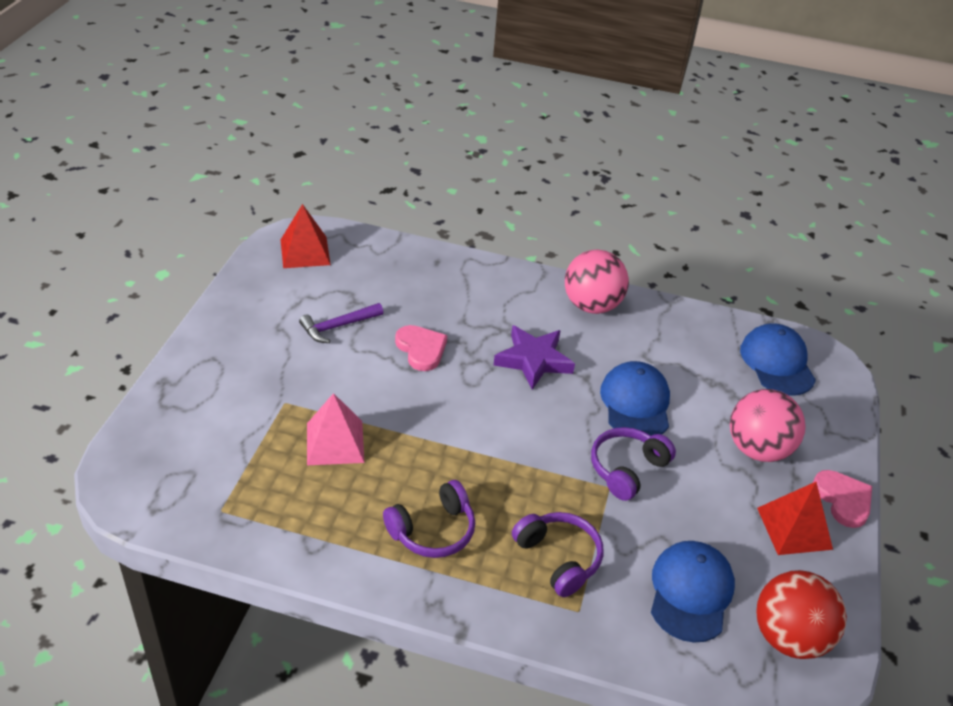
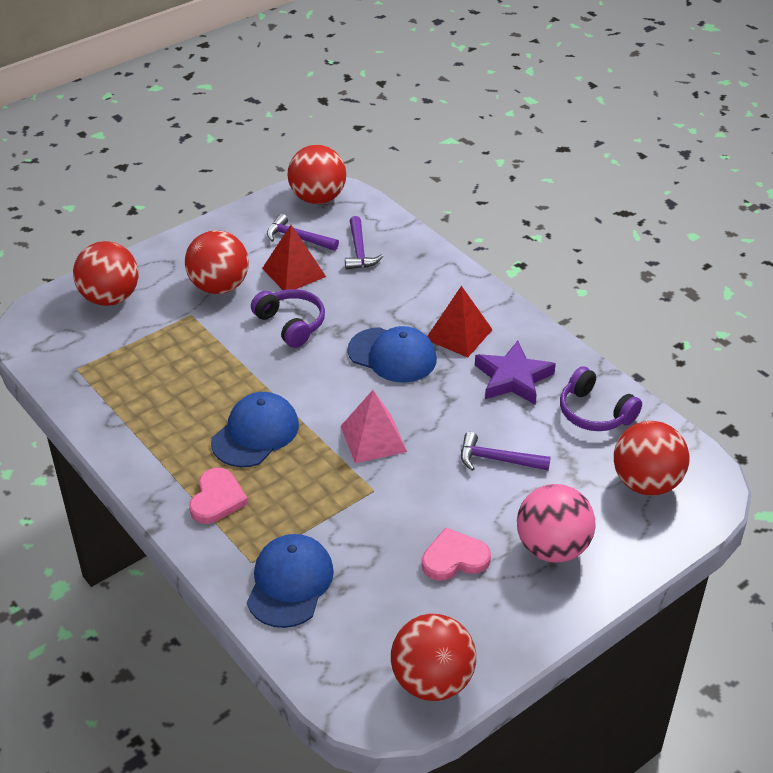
pink ball: 2 -> 1
purple hammer: 1 -> 3
purple headphones: 3 -> 2
red ball: 1 -> 5

